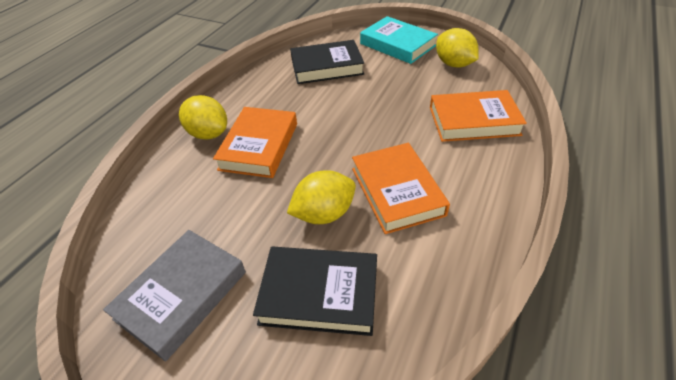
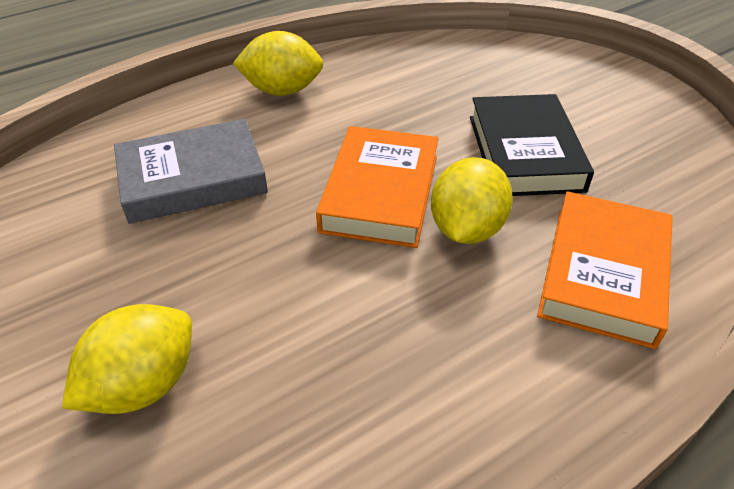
black book: 2 -> 1
orange book: 3 -> 2
turquoise book: 1 -> 0

